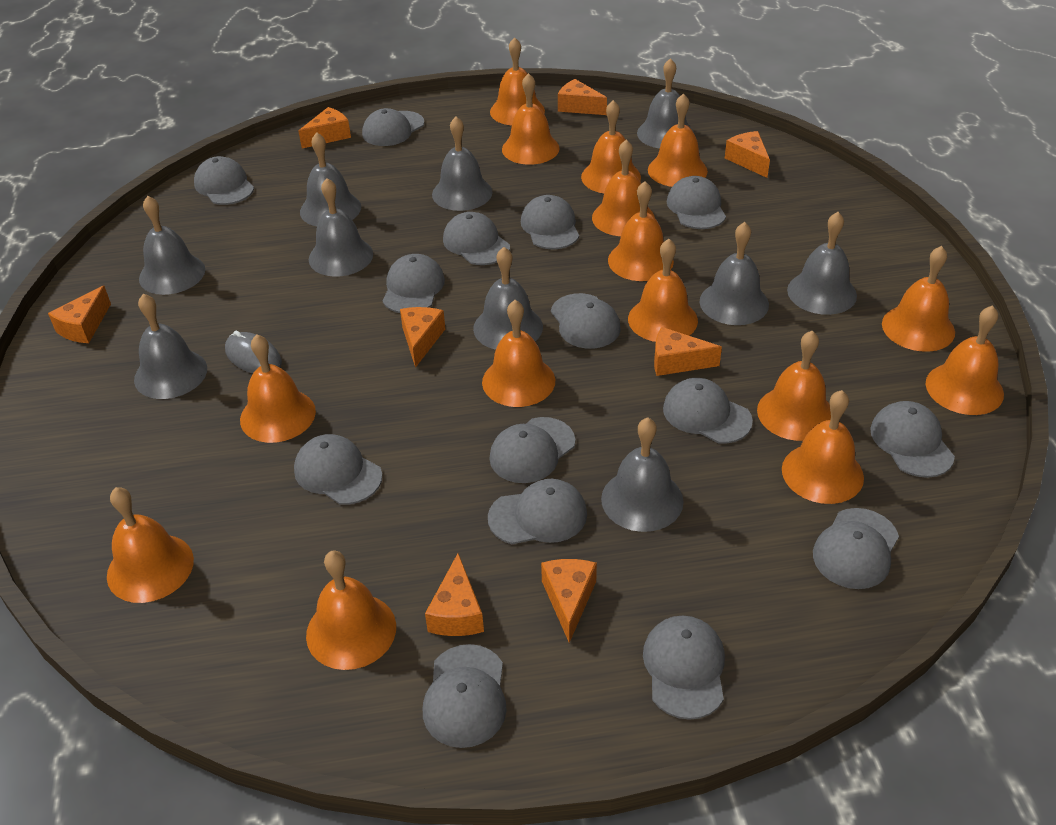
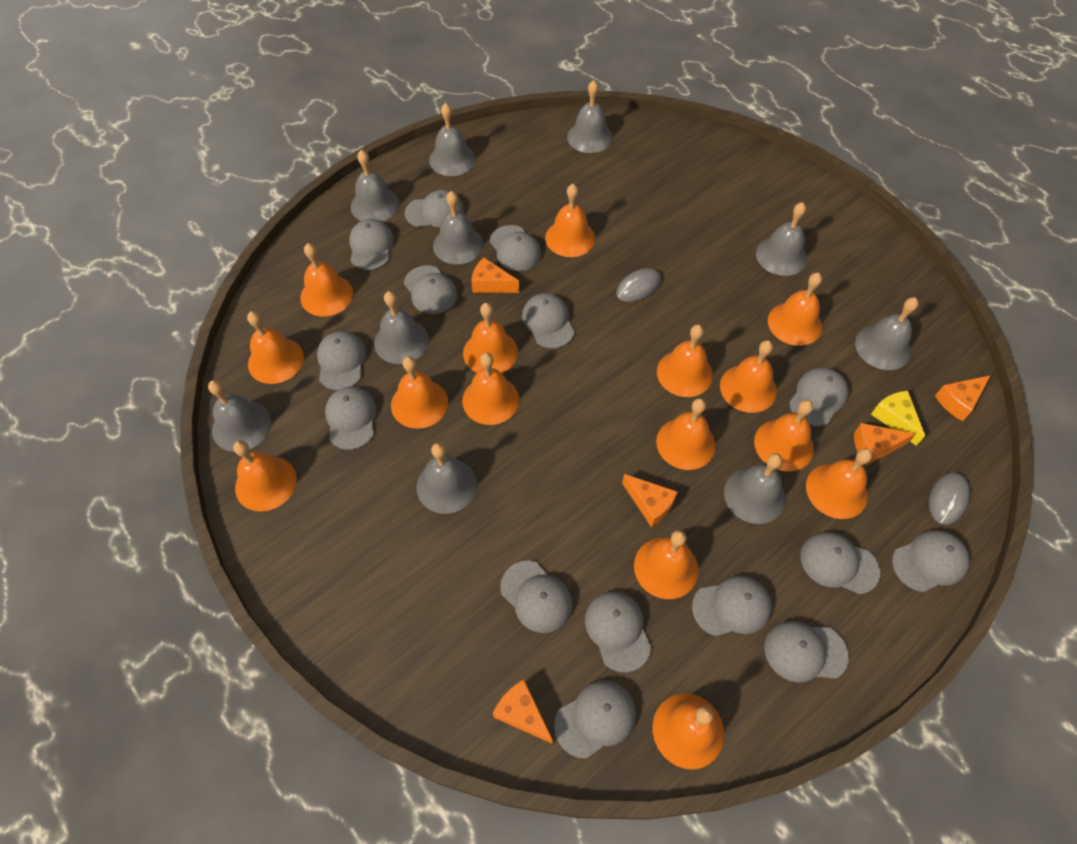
grey mouse: 1 -> 2
orange cheese: 8 -> 5
yellow cheese: 0 -> 1

